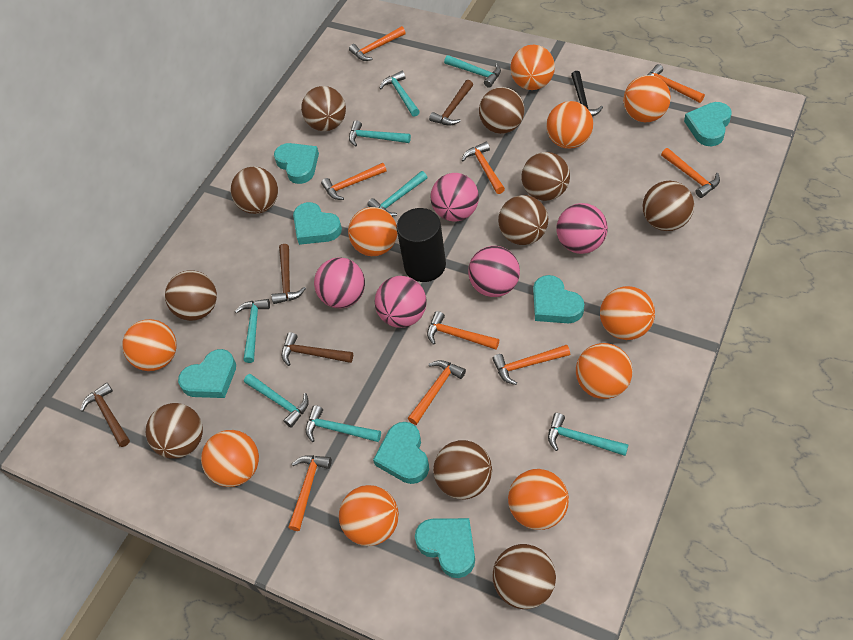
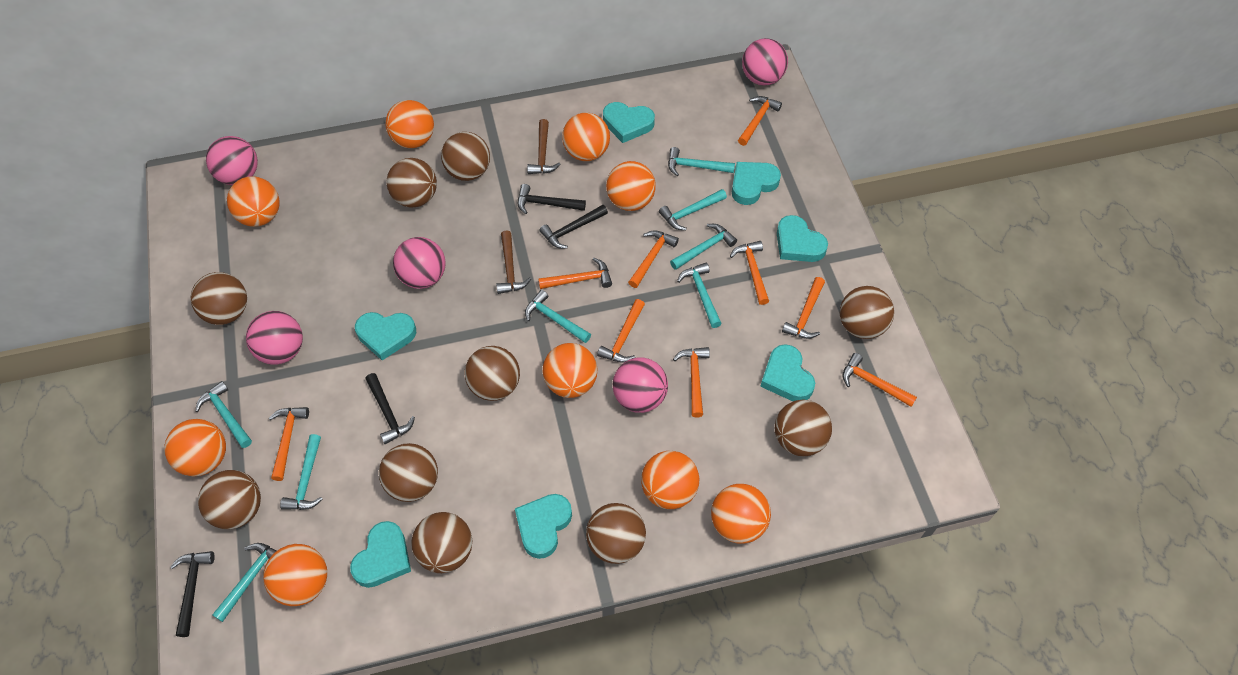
black cylinder: 1 -> 0
black hammer: 1 -> 4
brown hammer: 4 -> 2
orange ball: 10 -> 9

